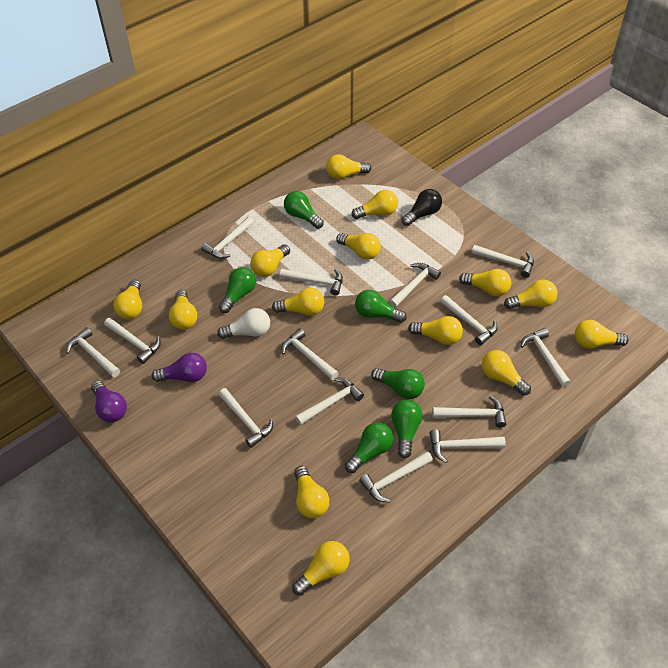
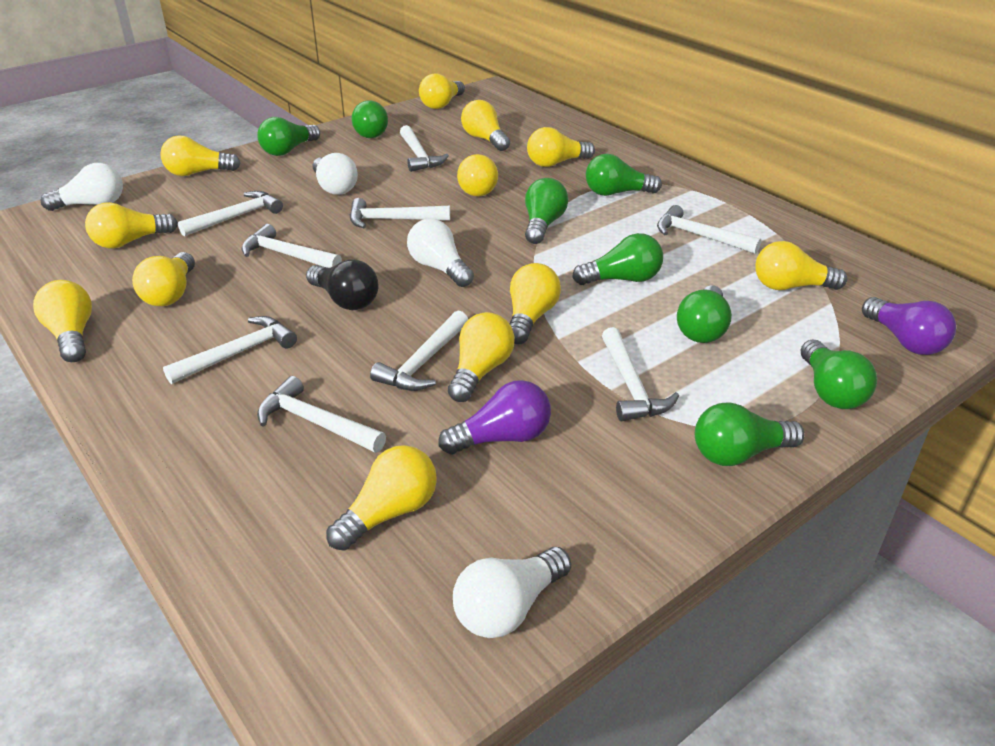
green light bulb: 6 -> 8
white hammer: 14 -> 9
white light bulb: 1 -> 4
yellow light bulb: 14 -> 12

